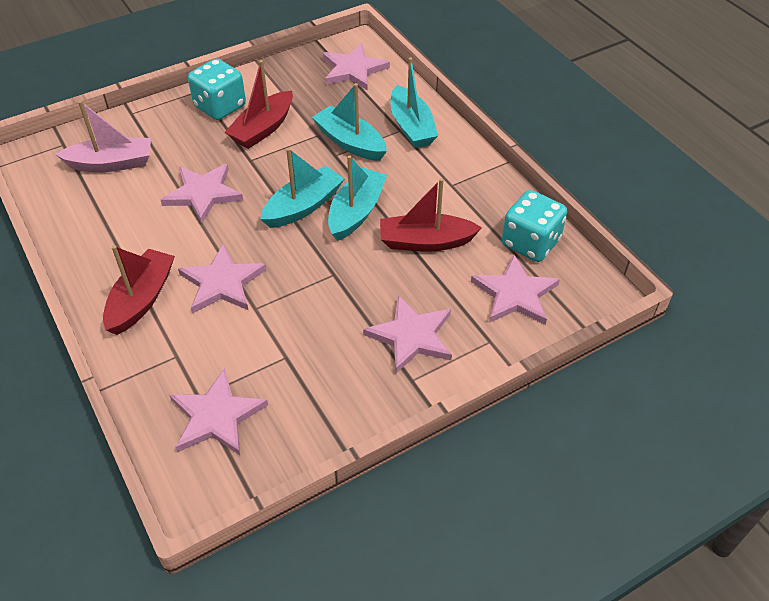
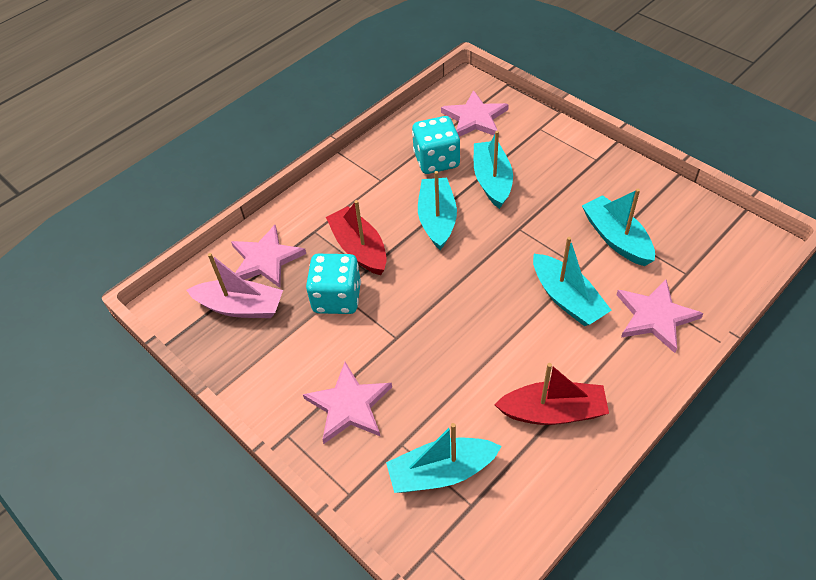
pink star: 6 -> 4
red boat: 3 -> 2
turquoise boat: 4 -> 5

